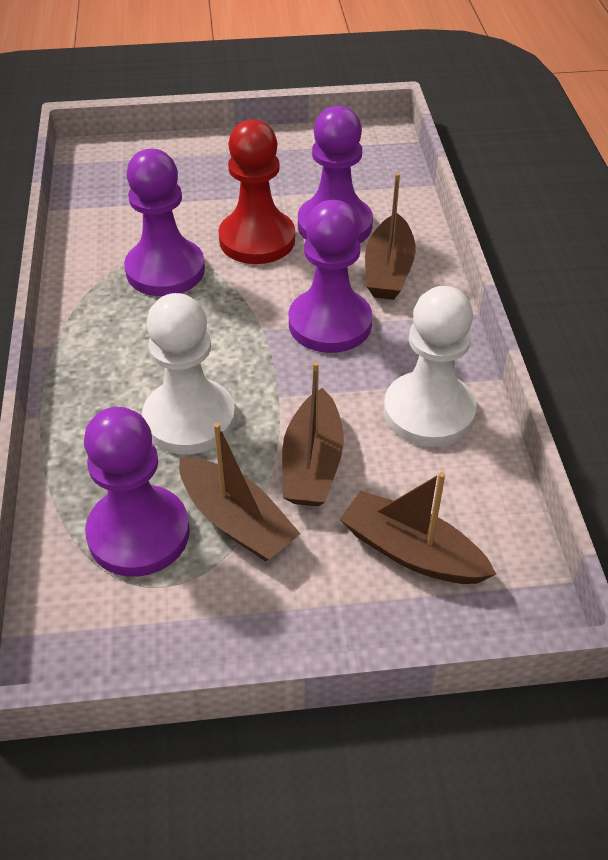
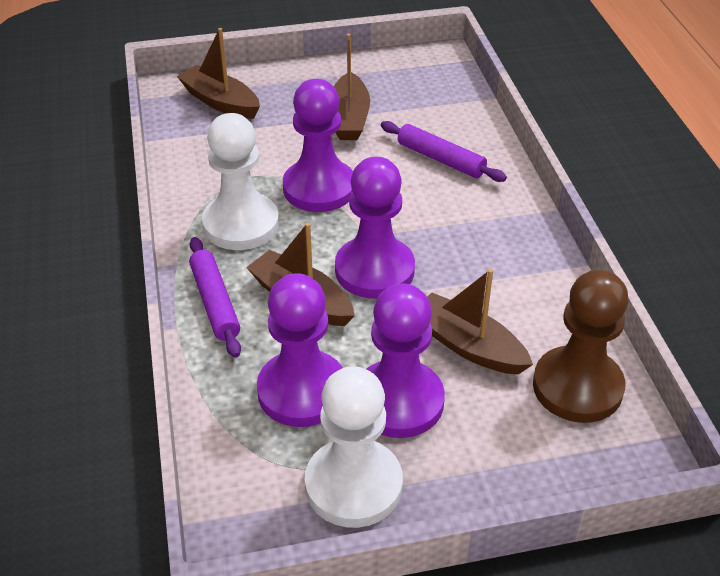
brown pawn: 0 -> 1
purple rolling pin: 0 -> 2
red pawn: 1 -> 0

